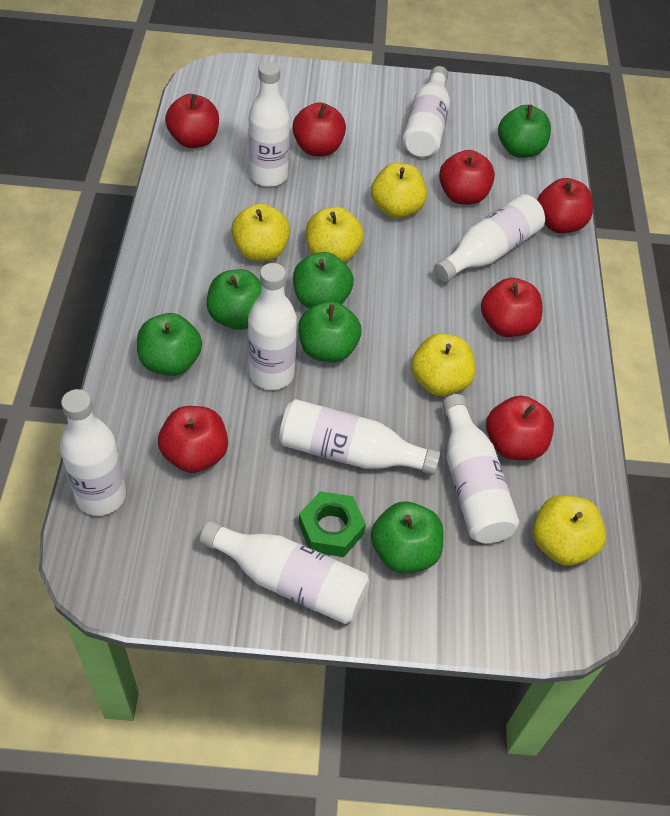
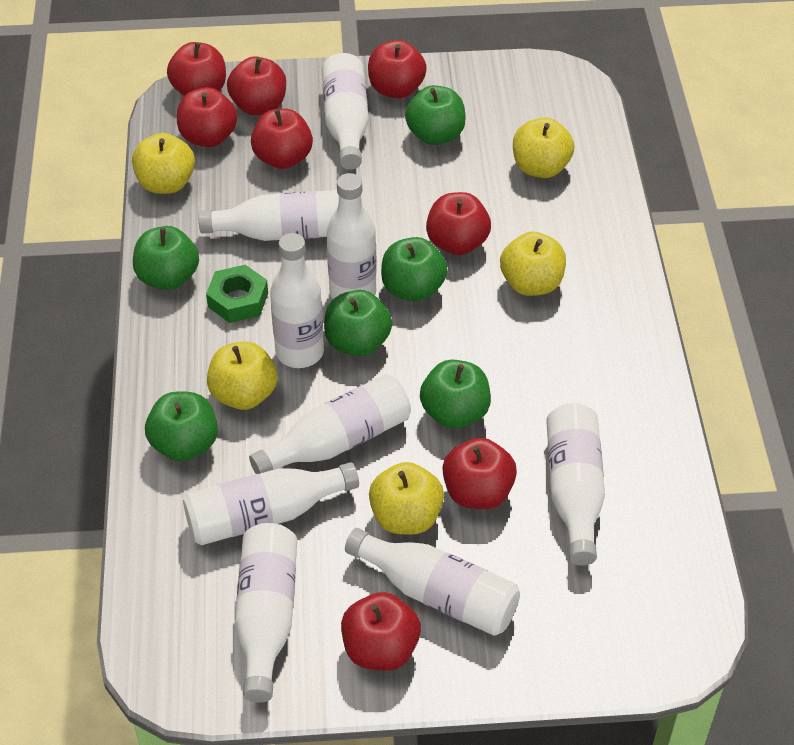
red apple: 7 -> 8
white bottle: 8 -> 9

